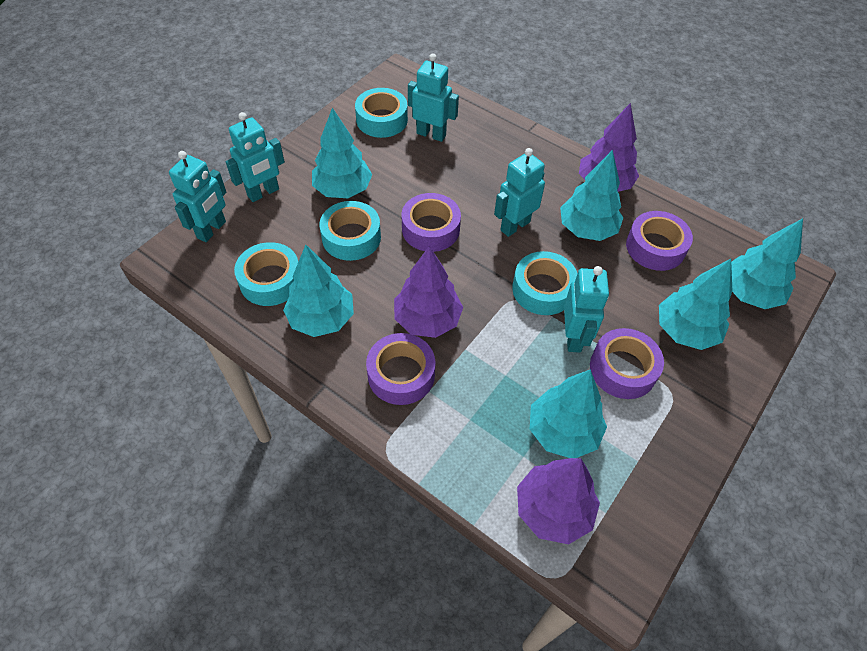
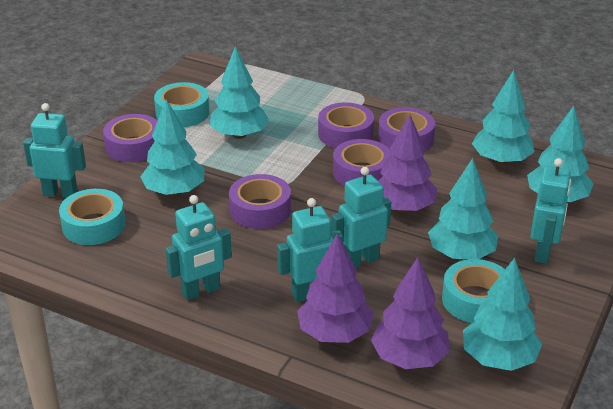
purple tape: 4 -> 5
turquoise tape: 4 -> 3

